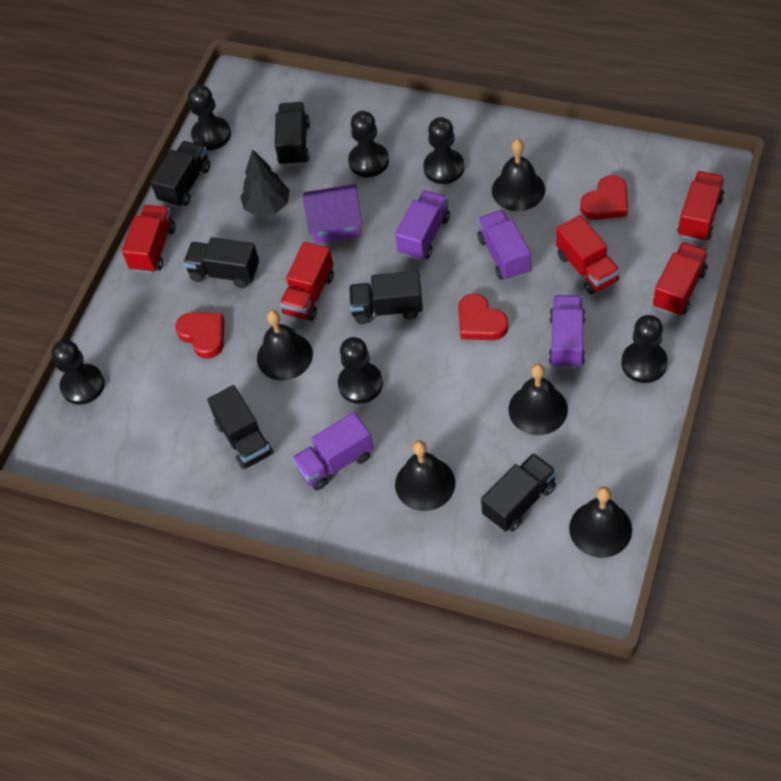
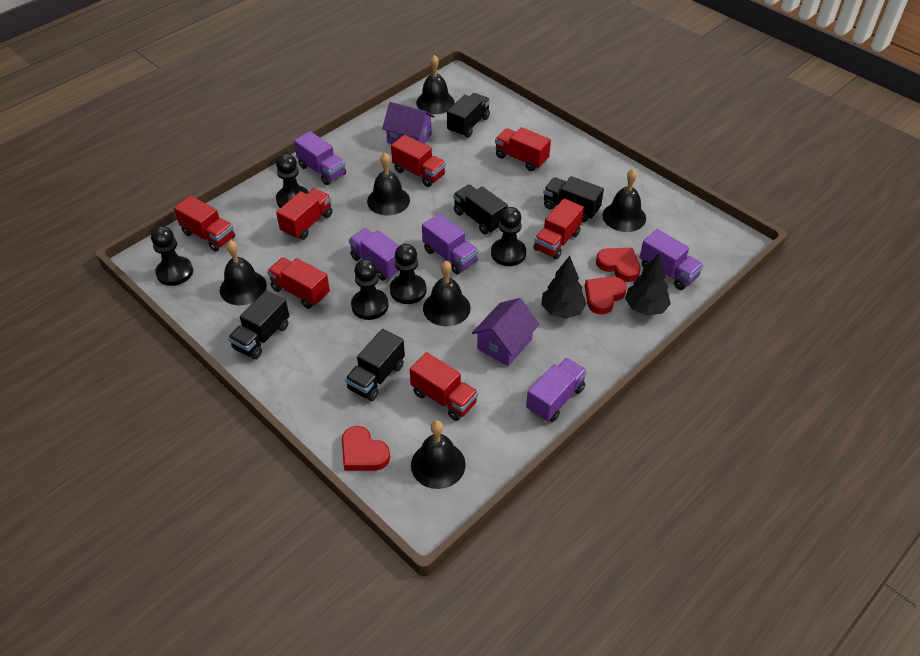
black bell: 5 -> 6
black pawn: 6 -> 5
black tree: 1 -> 2
black truck: 6 -> 5
purple house: 1 -> 2
purple truck: 4 -> 5
red truck: 5 -> 7

